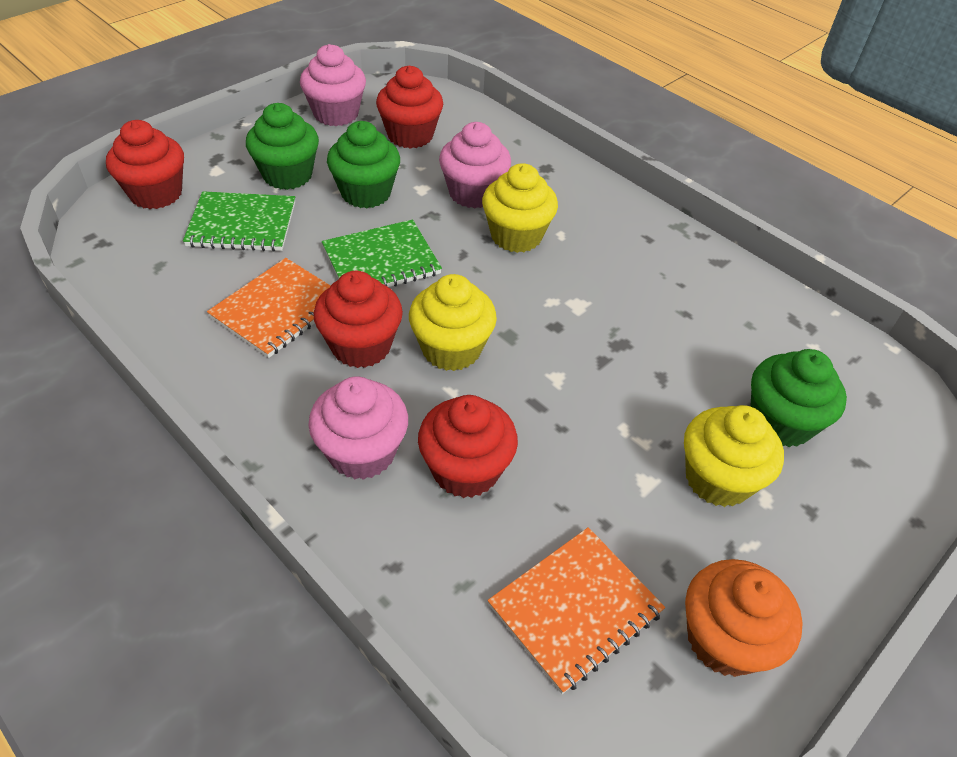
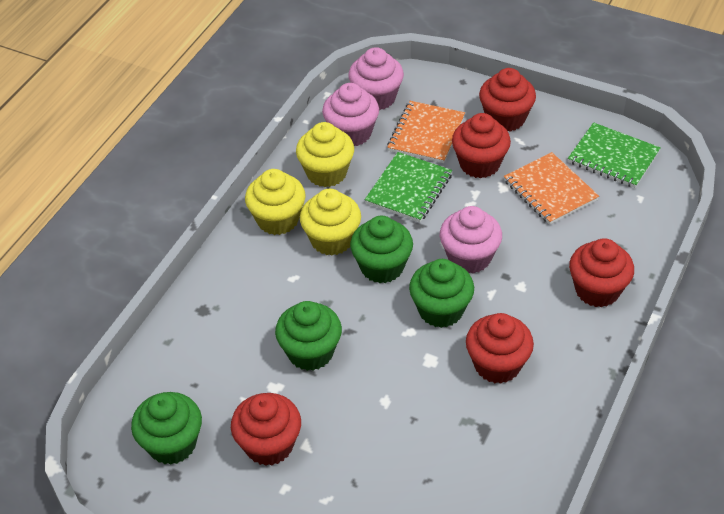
green cupcake: 3 -> 4
orange cupcake: 1 -> 0
red cupcake: 4 -> 5

